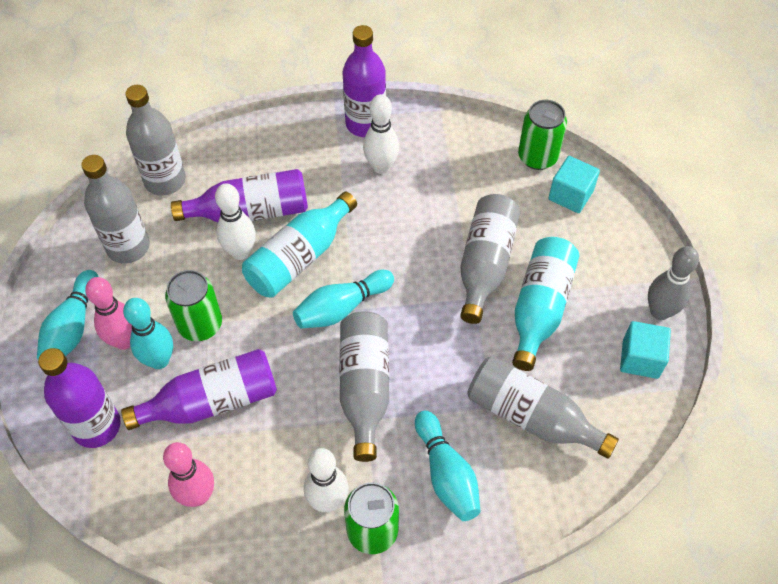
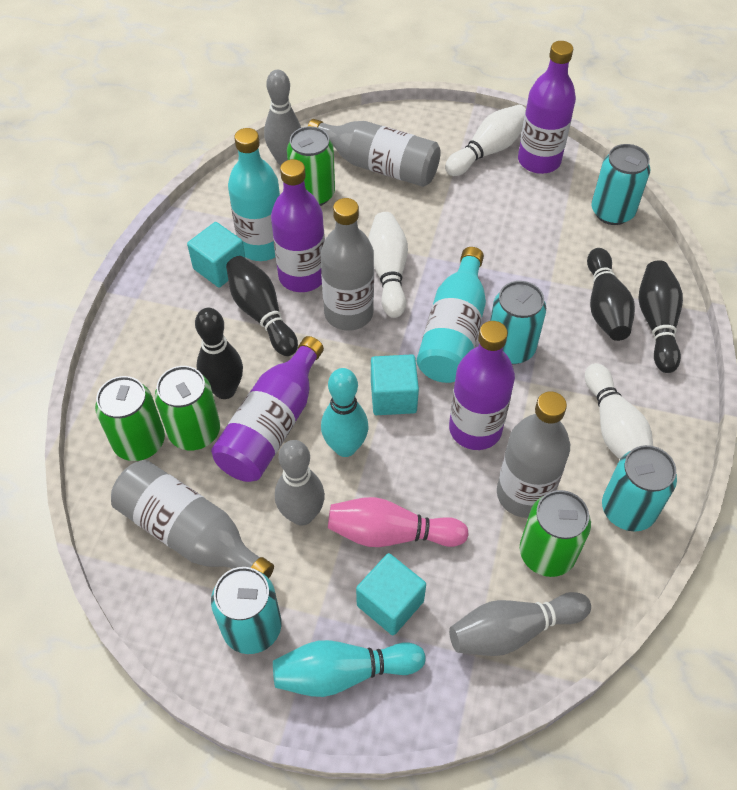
black bowling pin: 0 -> 4
green can: 3 -> 4
grey bottle: 5 -> 4
grey bowling pin: 1 -> 3
pink bowling pin: 2 -> 1
turquoise bowling pin: 4 -> 2
turquoise can: 0 -> 4
turquoise cube: 2 -> 3

